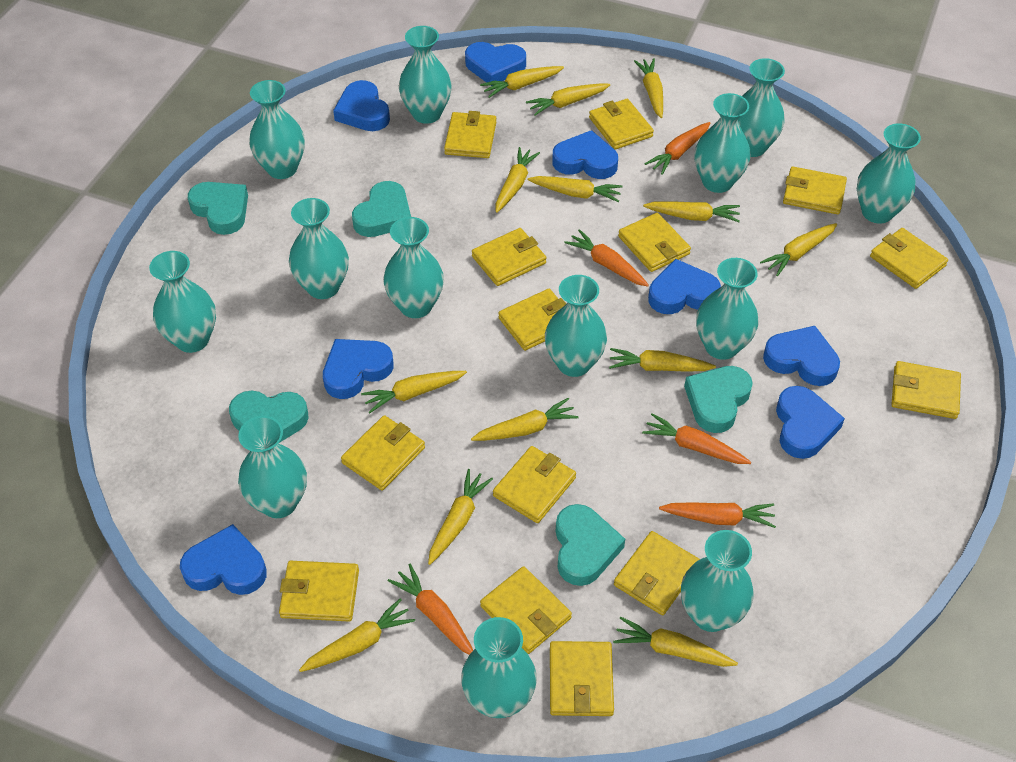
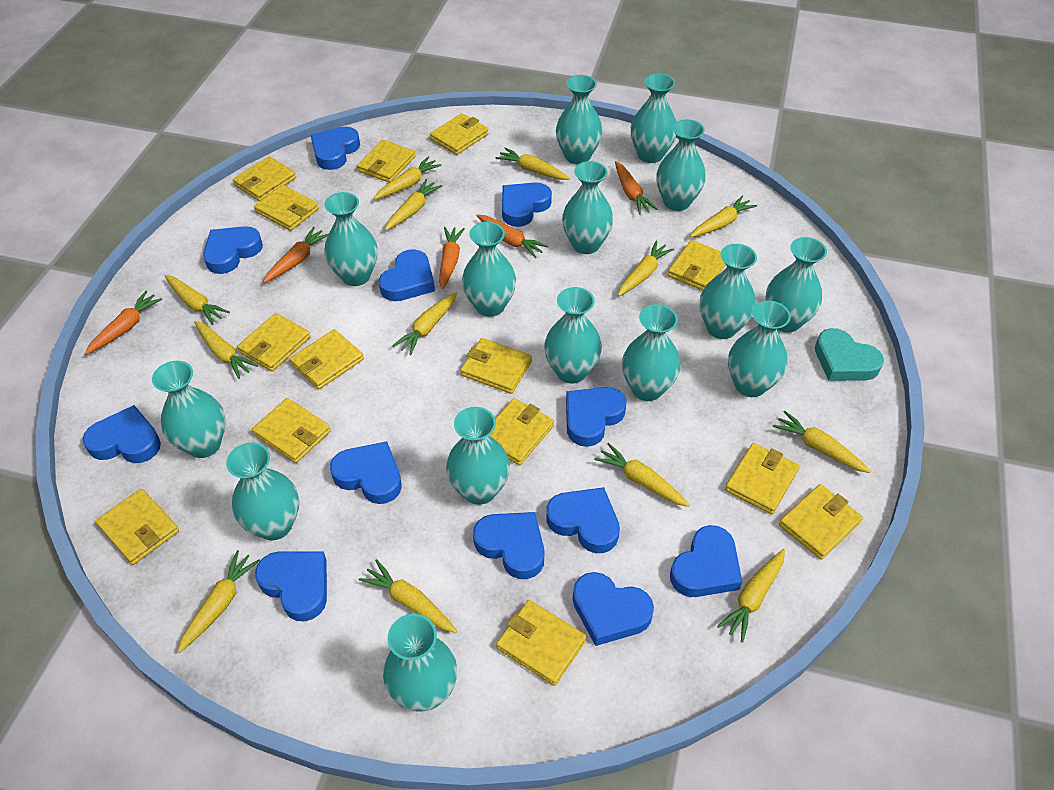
blue heart: 8 -> 12
turquoise heart: 5 -> 1
turquoise vase: 13 -> 15

